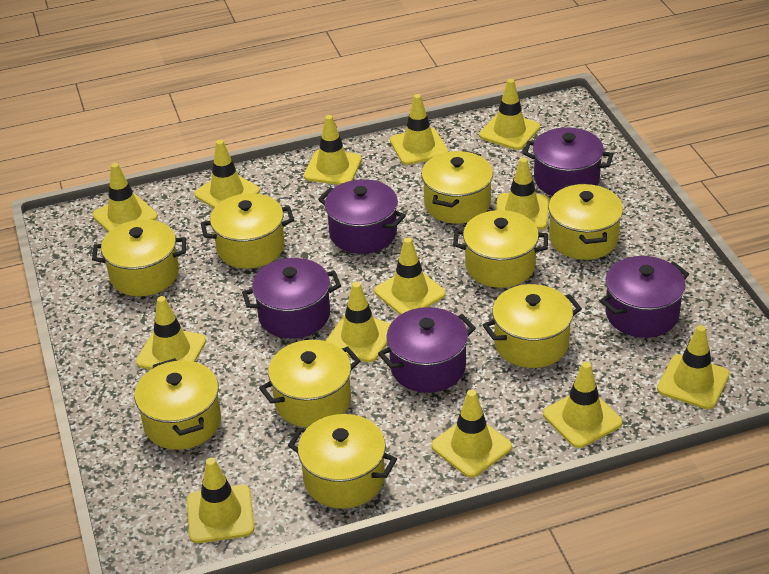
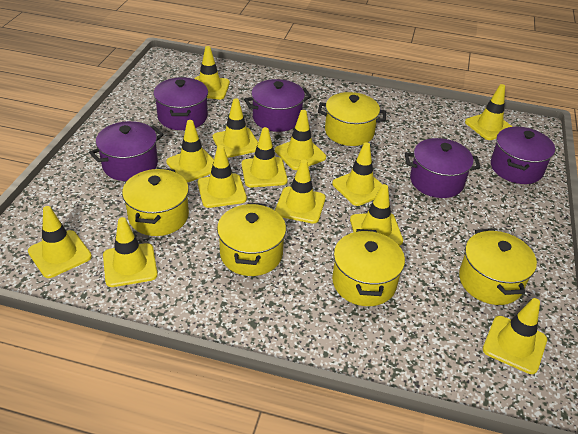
yellow pot: 9 -> 5

